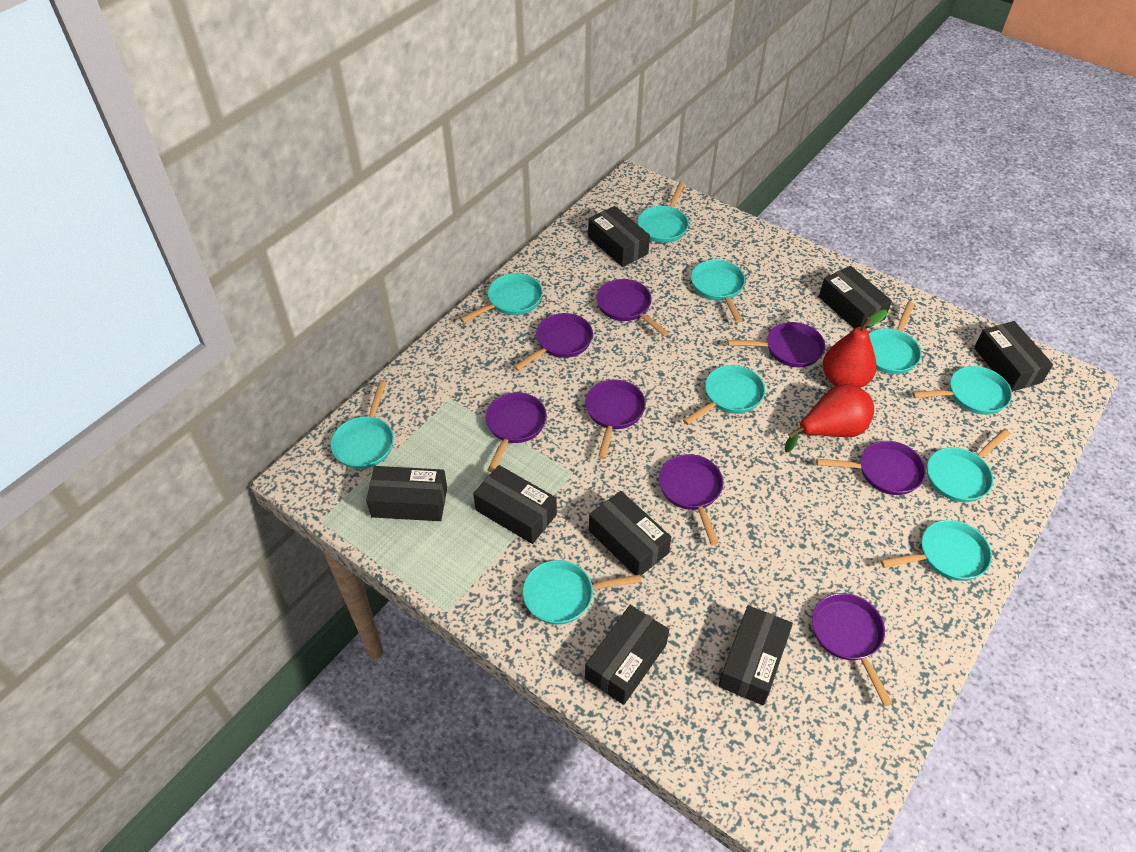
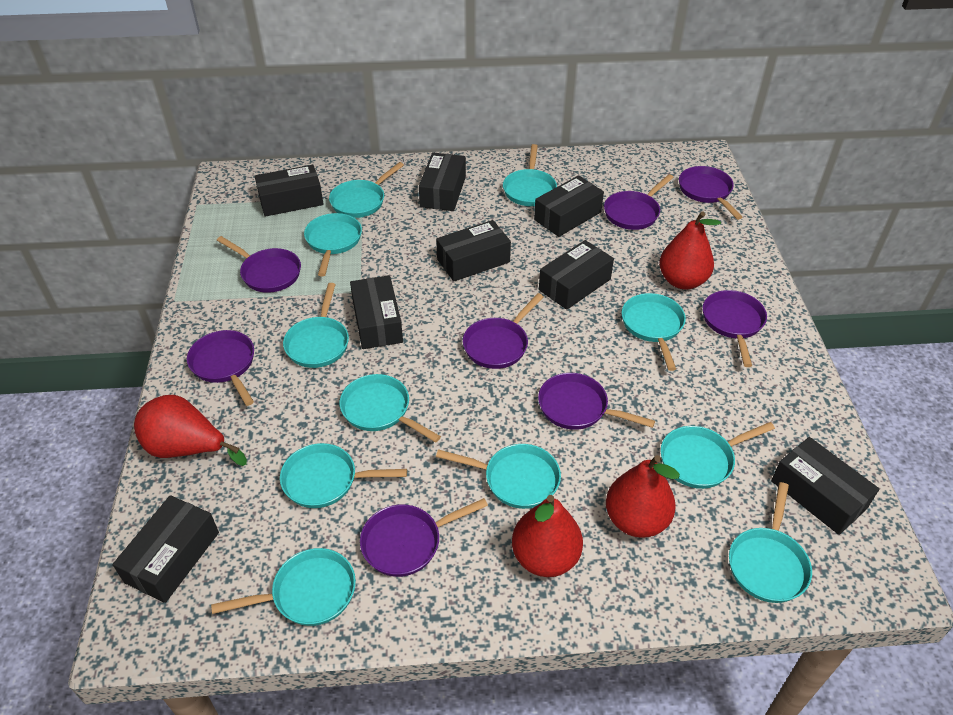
red pear: 2 -> 4
turquoise pan: 10 -> 11

